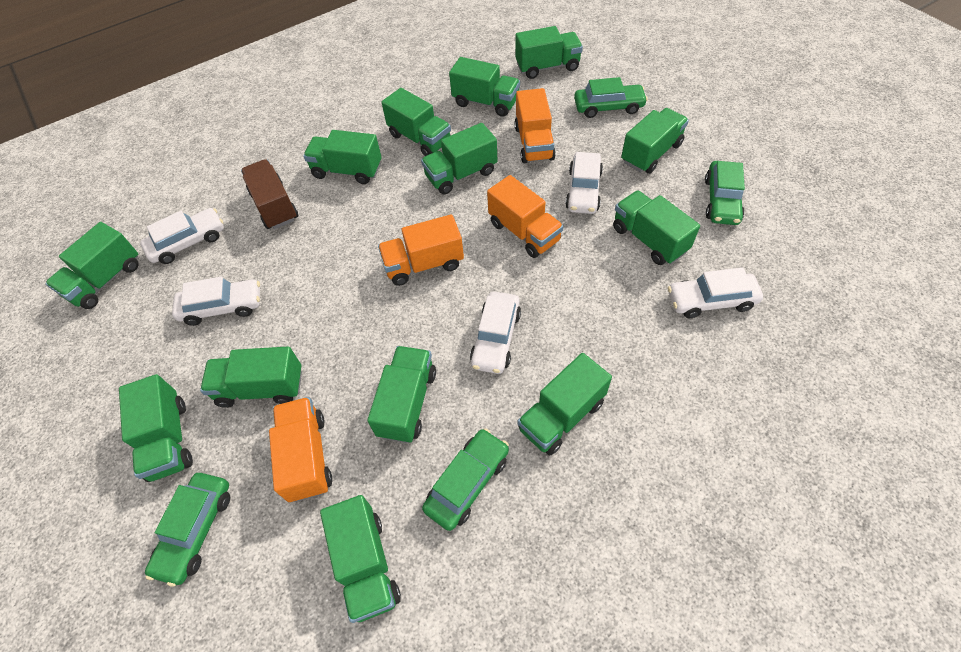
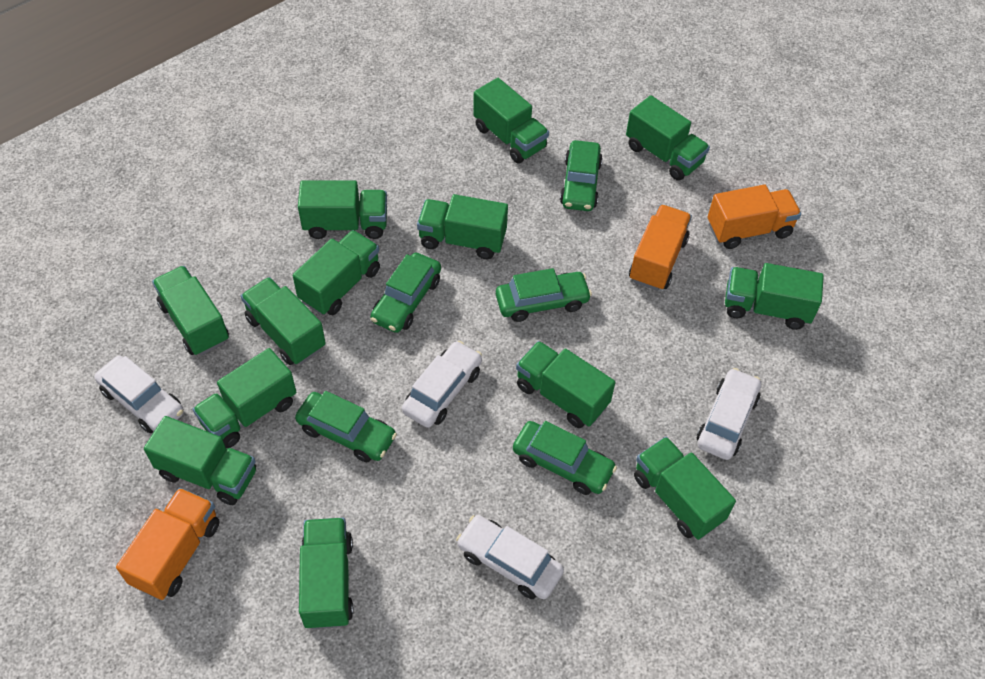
brown truck: 1 -> 0
green car: 4 -> 5
orange truck: 4 -> 3
white car: 5 -> 4

